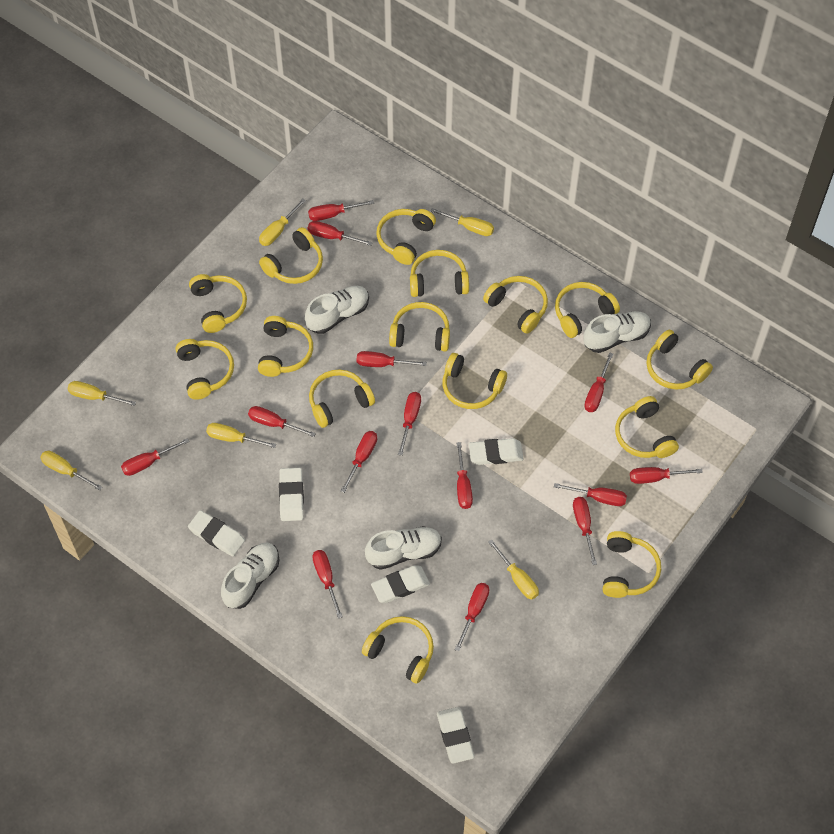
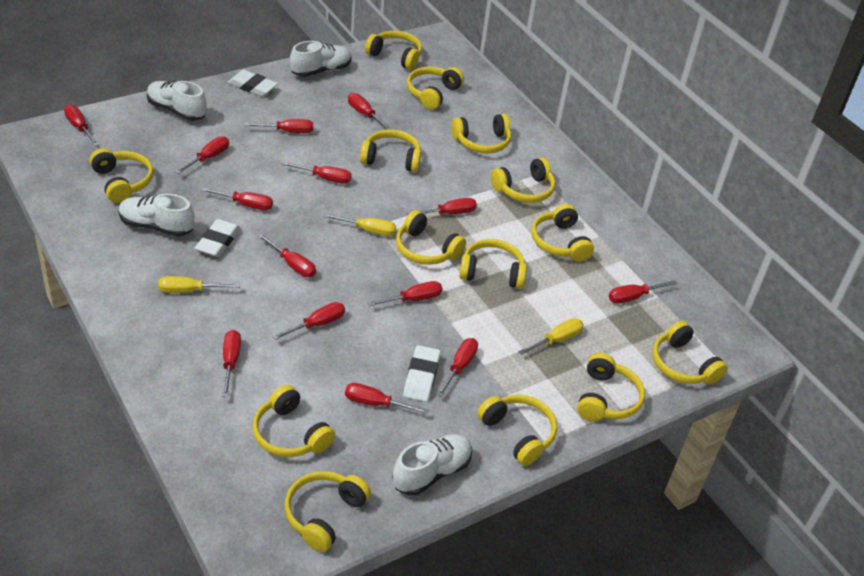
white eraser: 5 -> 3
yellow headphones: 15 -> 14
yellow screwdriver: 6 -> 3

